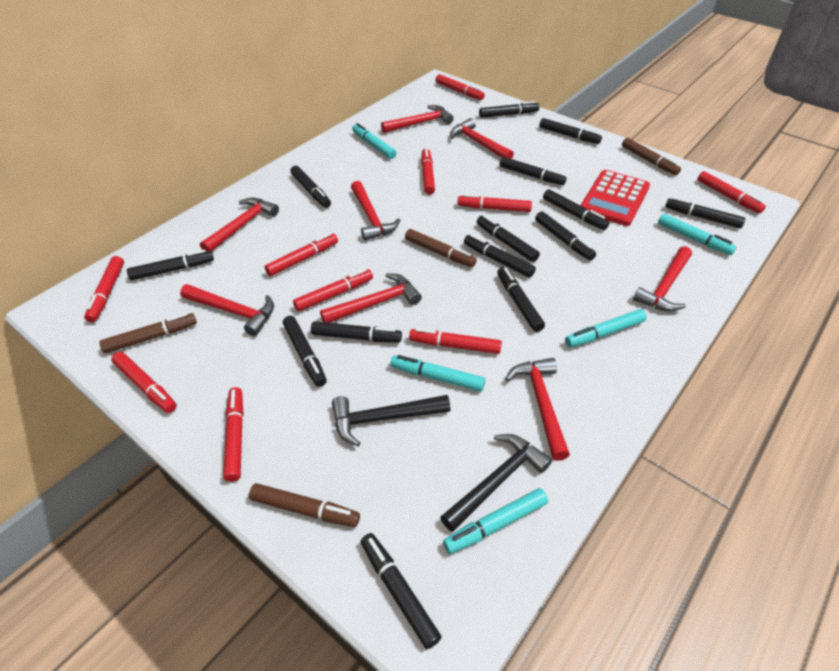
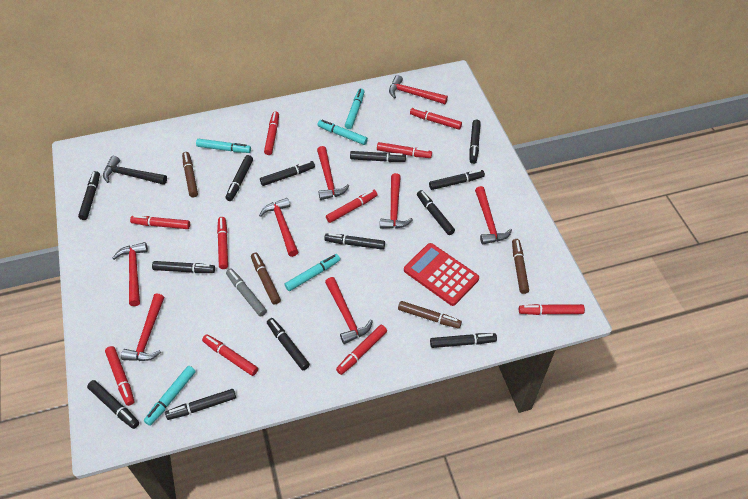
black hammer: 2 -> 1
black marker: 14 -> 13
grey marker: 0 -> 1

